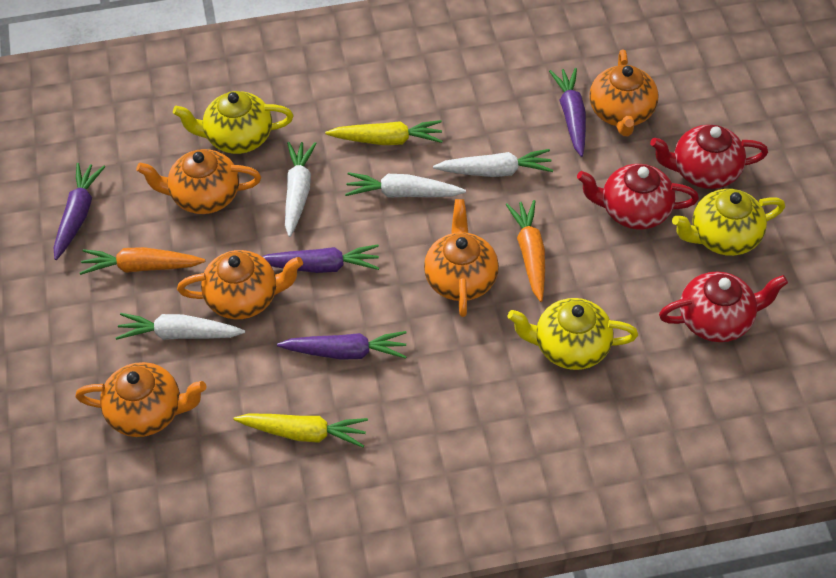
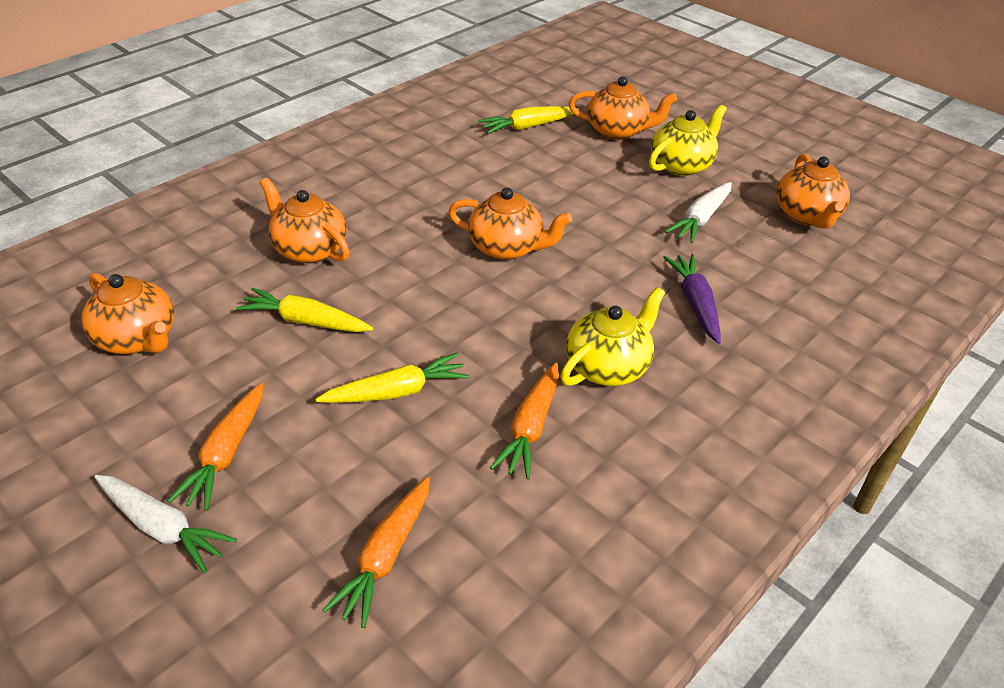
orange carrot: 2 -> 3
purple carrot: 4 -> 1
red teapot: 3 -> 0
white carrot: 4 -> 2
yellow carrot: 2 -> 3
yellow teapot: 3 -> 2

